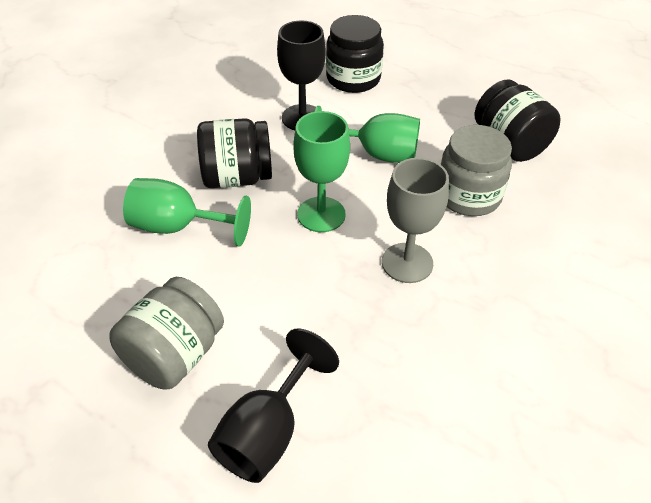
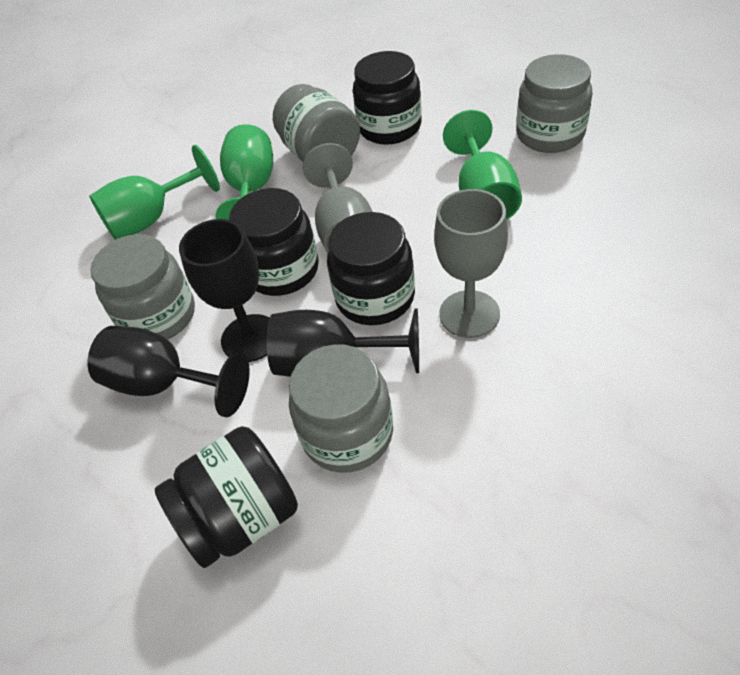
black goblet: 2 -> 3
black jar: 3 -> 4
grey goblet: 1 -> 2
grey jar: 2 -> 4

